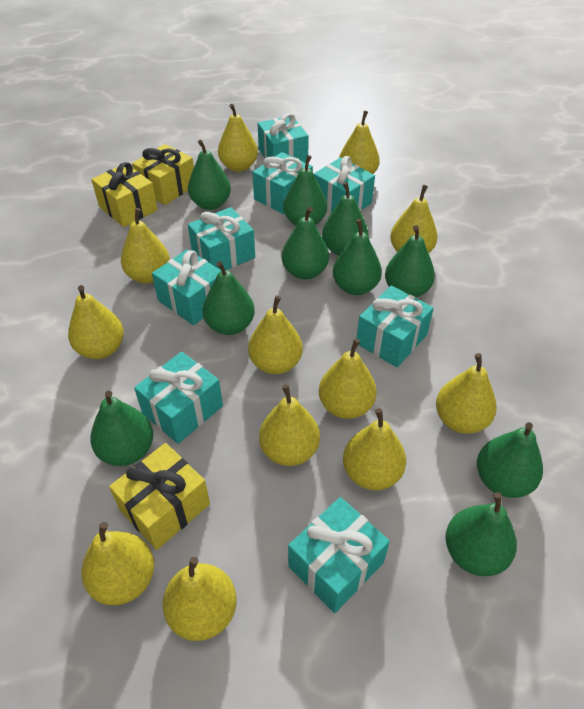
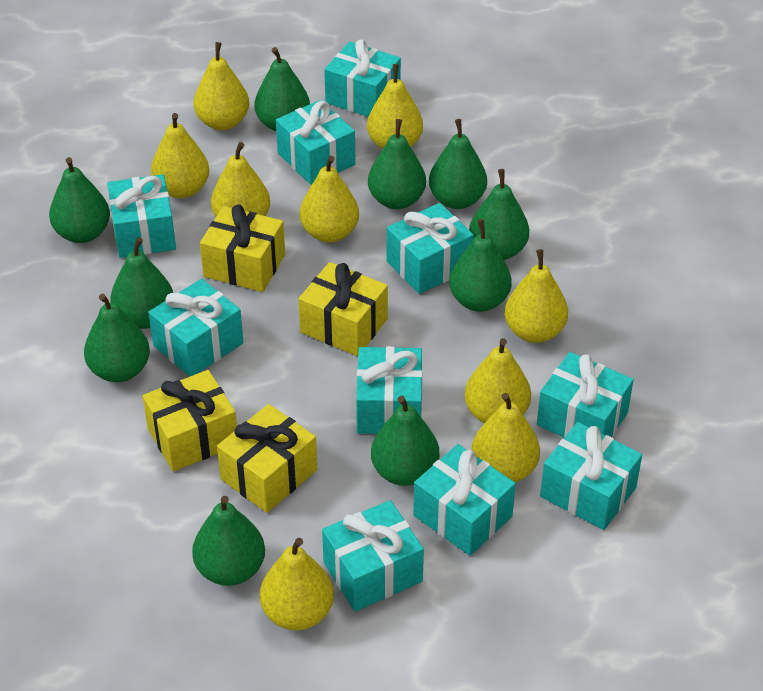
turquoise gift: 8 -> 10
yellow gift: 3 -> 4
yellow pear: 12 -> 9

